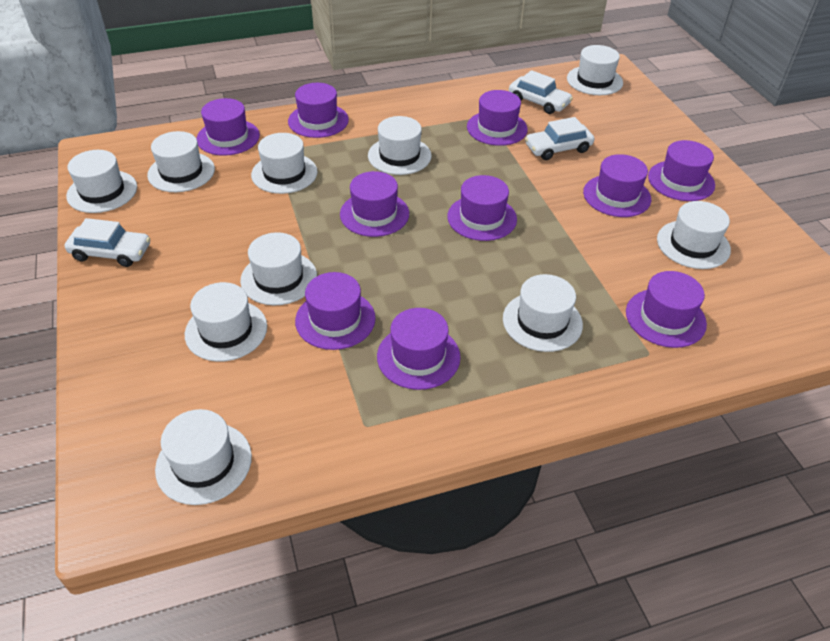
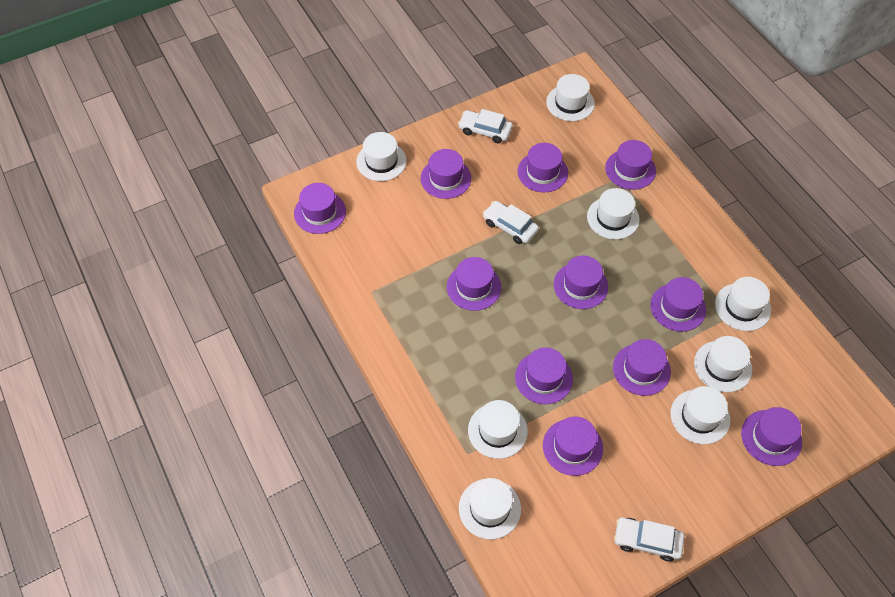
purple hat: 10 -> 11
white hat: 10 -> 8

